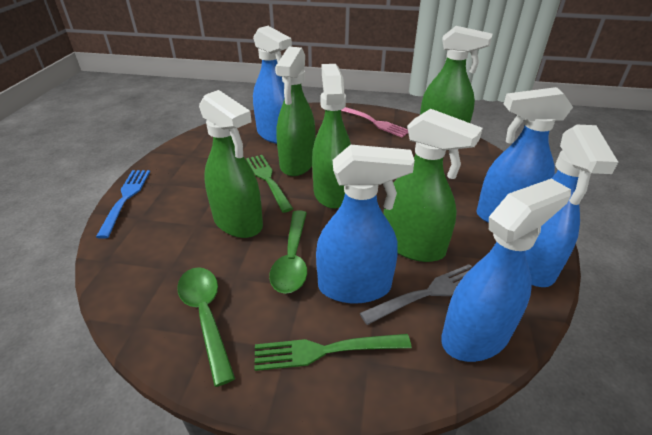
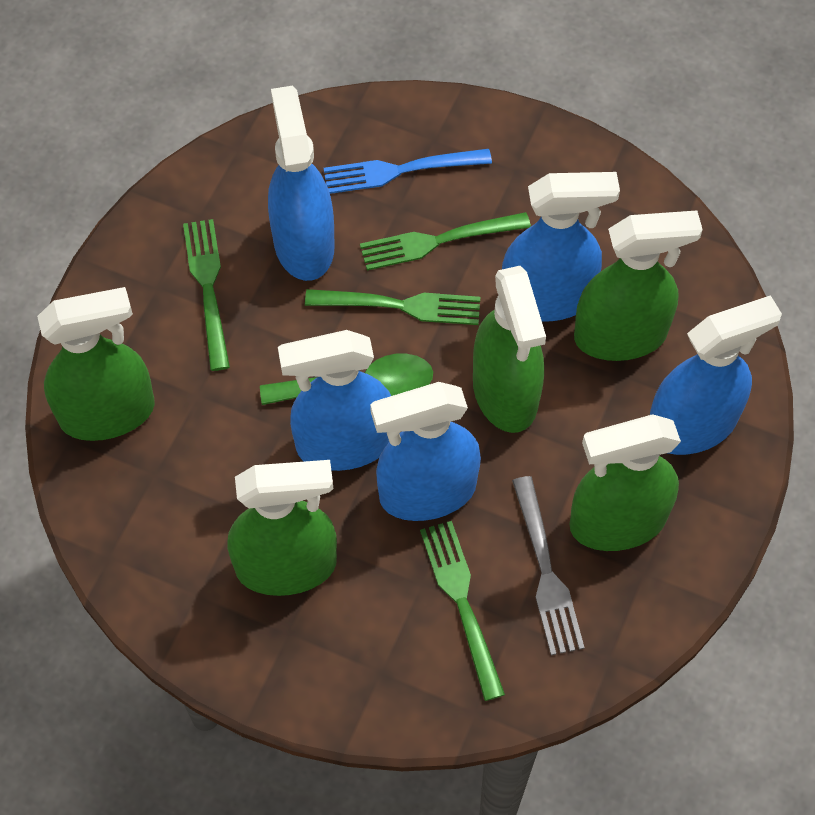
green fork: 2 -> 4
green spoon: 2 -> 1
pink fork: 1 -> 0

